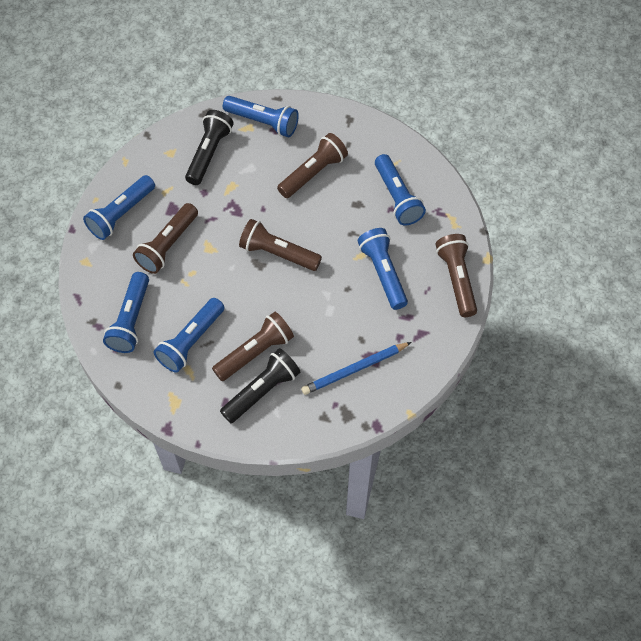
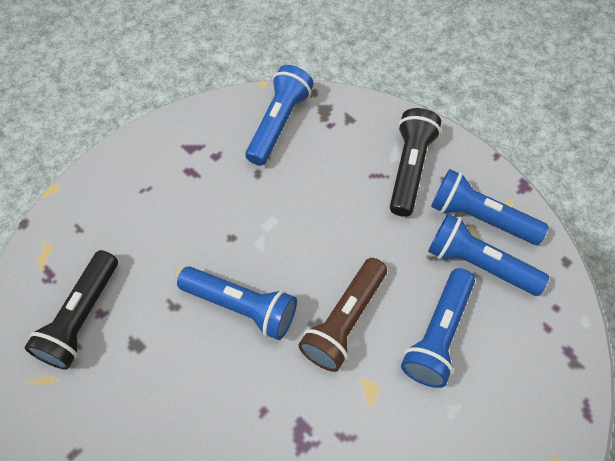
blue flashlight: 6 -> 5
blue pencil: 1 -> 0
brown flashlight: 5 -> 1

